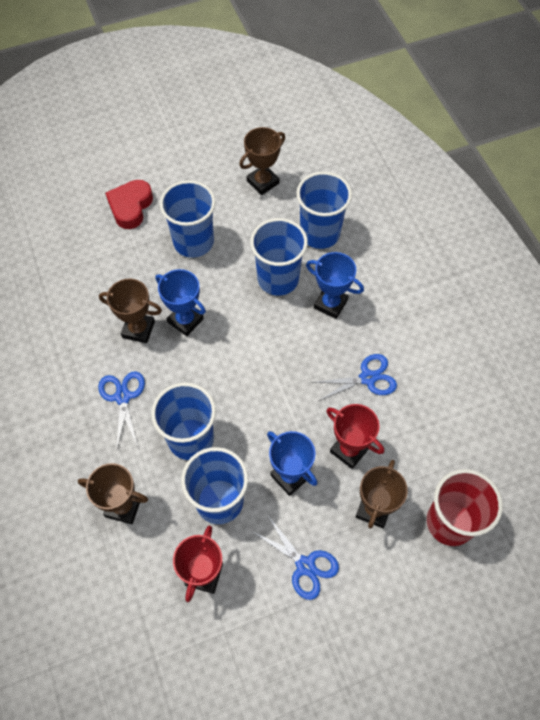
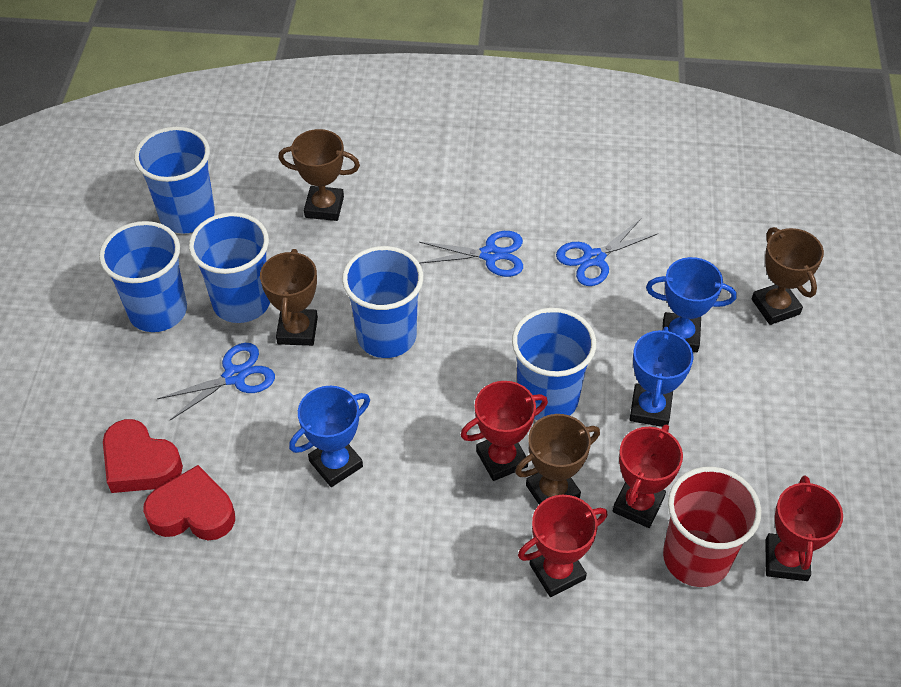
red heart: 1 -> 2
red trophy: 2 -> 4

